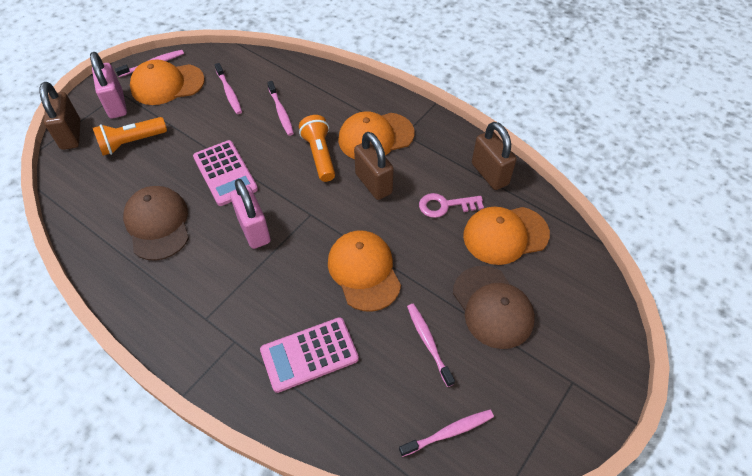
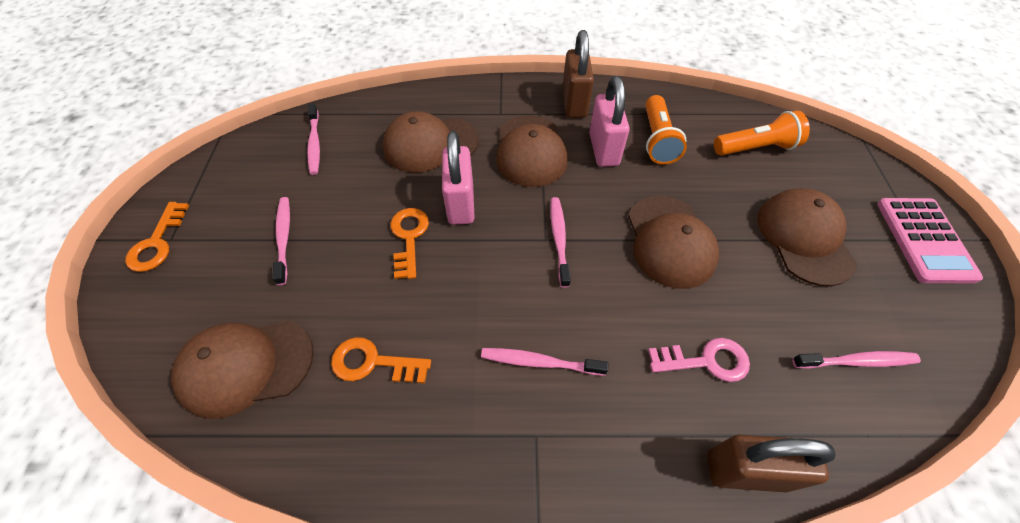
brown cap: 2 -> 5
brown padlock: 3 -> 2
orange cap: 4 -> 0
orange key: 0 -> 3
pink calculator: 2 -> 1

